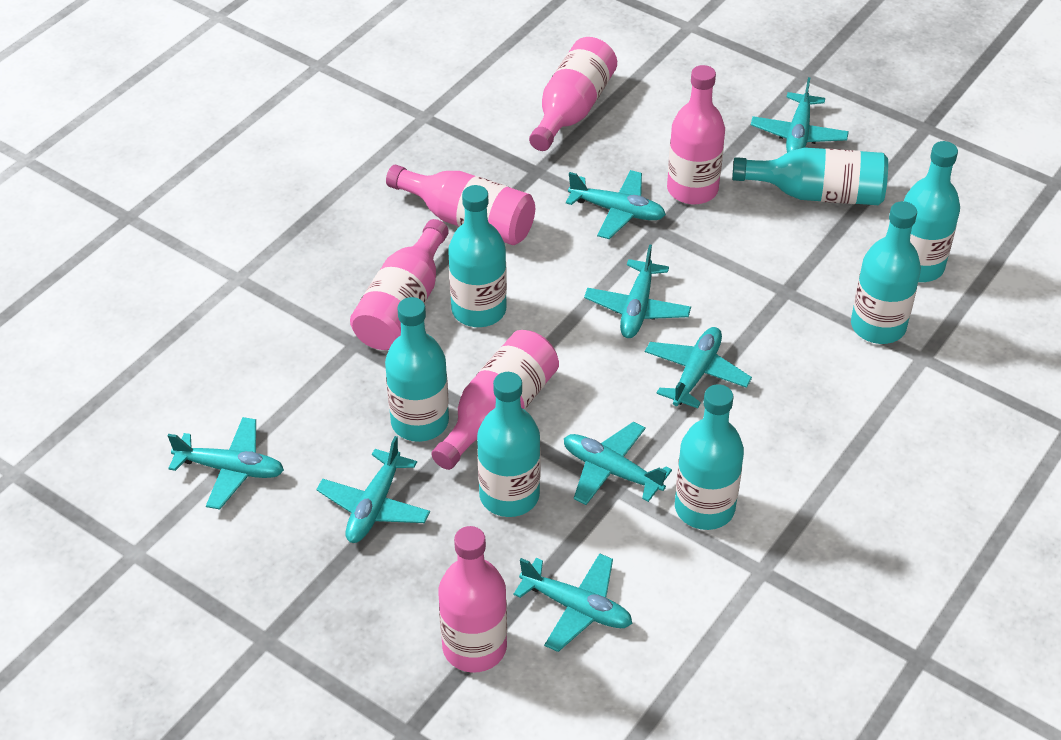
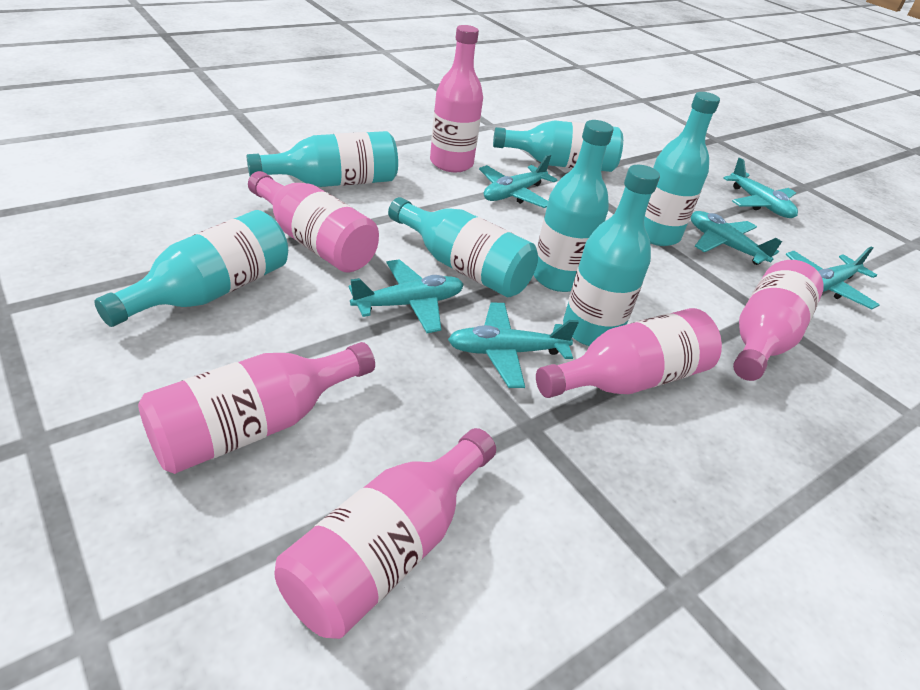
turquoise plane: 8 -> 6

